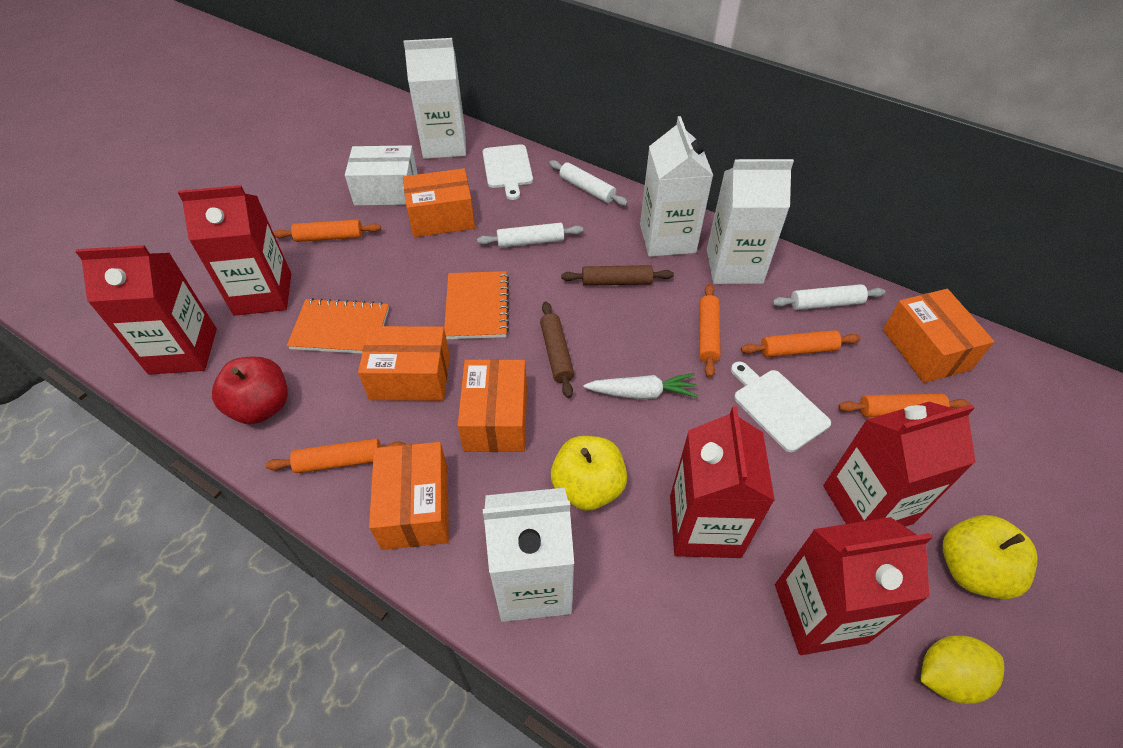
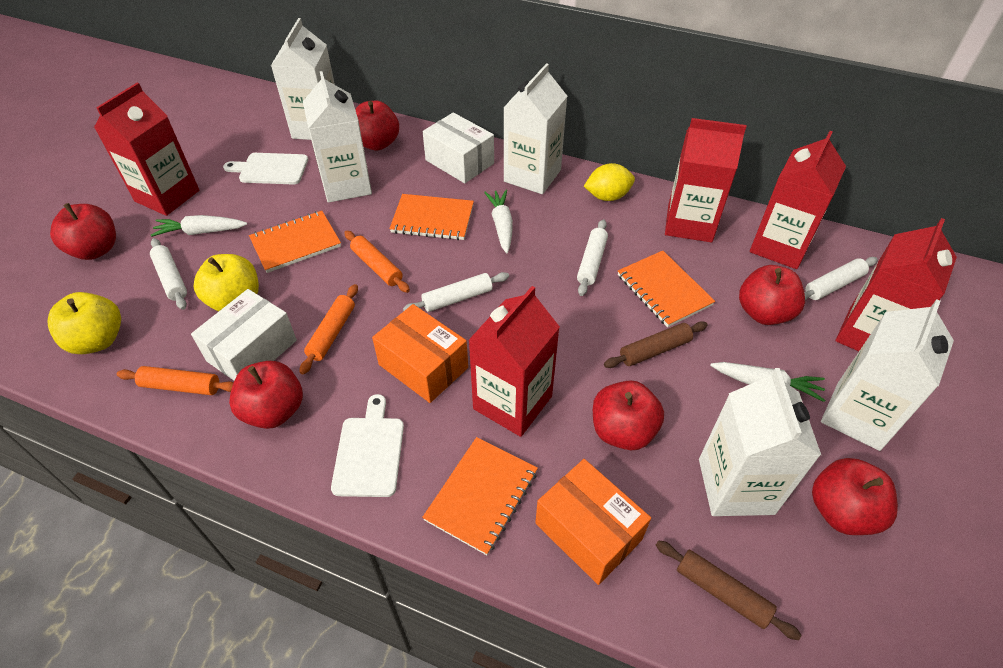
orange box: 5 -> 2
orange notebook: 2 -> 4
orange rolling pin: 5 -> 3
red apple: 1 -> 6
white box: 1 -> 2
white carrot: 1 -> 3
white carton: 4 -> 5
white rolling pin: 3 -> 4

